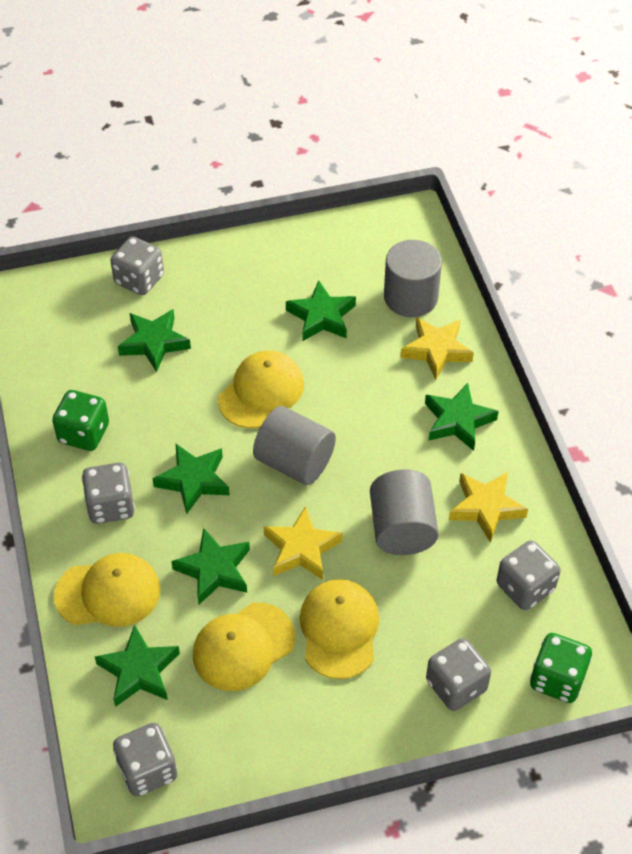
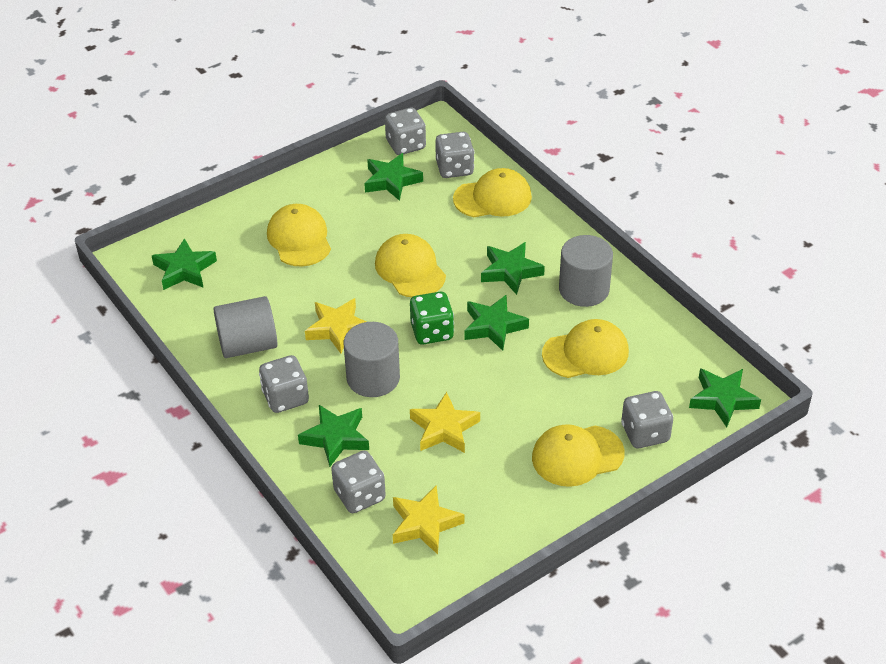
green dice: 2 -> 1
yellow cap: 4 -> 5

